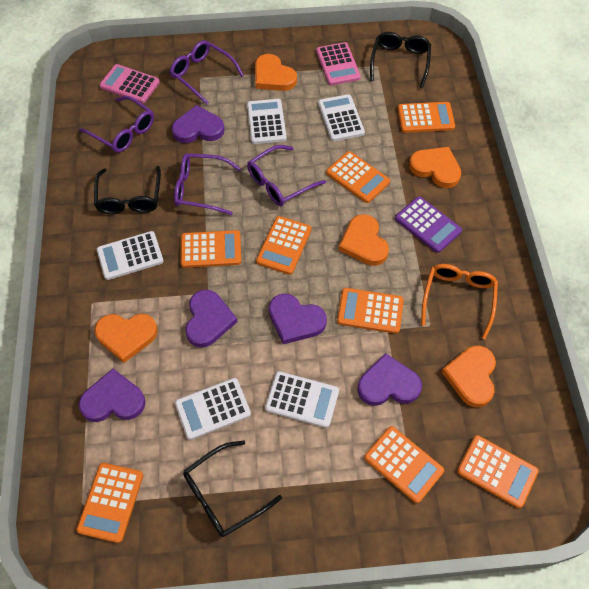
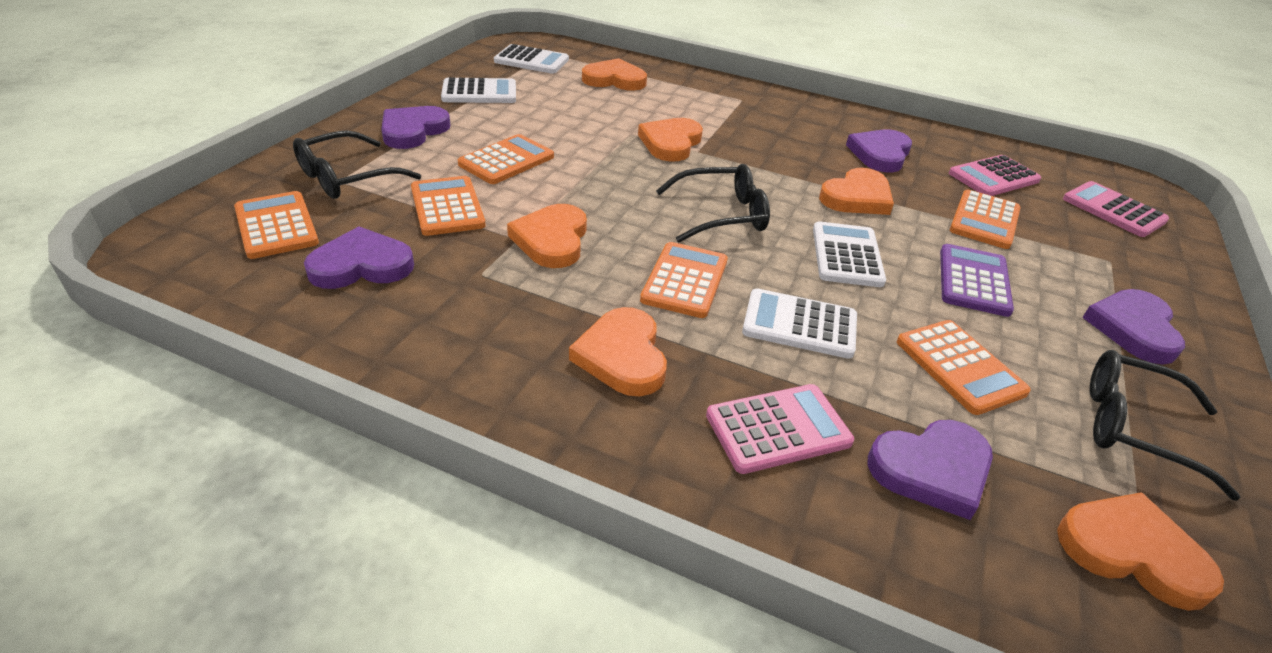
orange calculator: 8 -> 6
orange glasses: 1 -> 0
orange heart: 5 -> 6
pink calculator: 2 -> 3
purple glasses: 4 -> 0
white calculator: 5 -> 4

